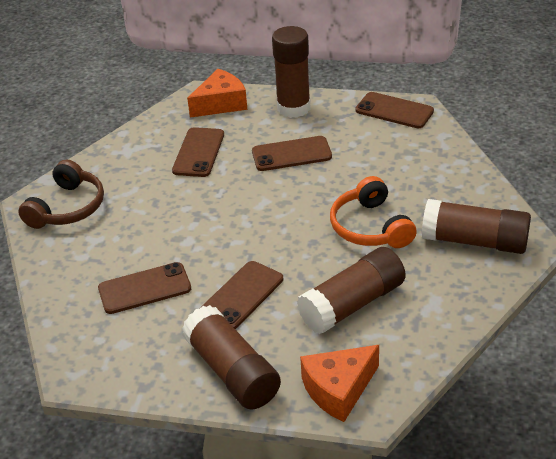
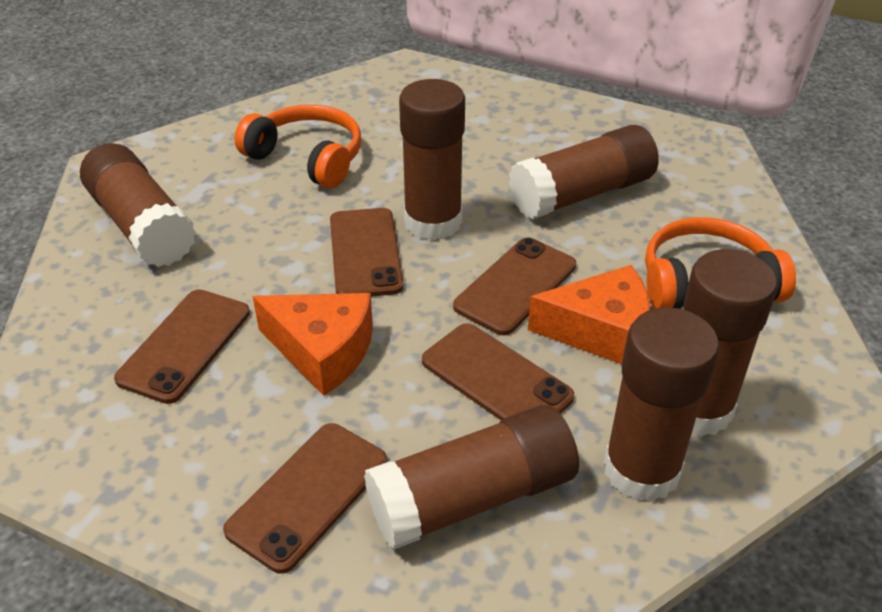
brown glue stick: 4 -> 6
brown headphones: 1 -> 0
orange headphones: 1 -> 2

